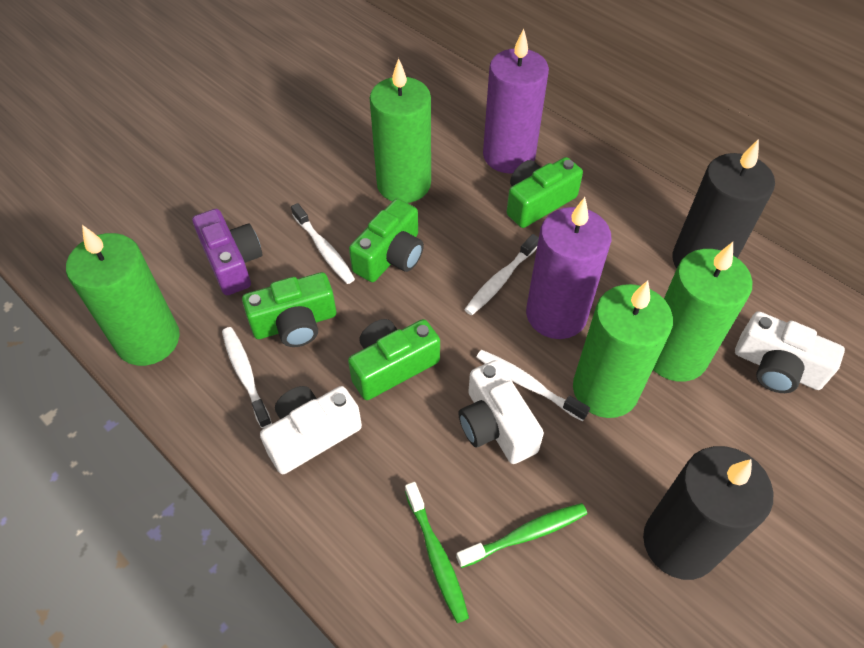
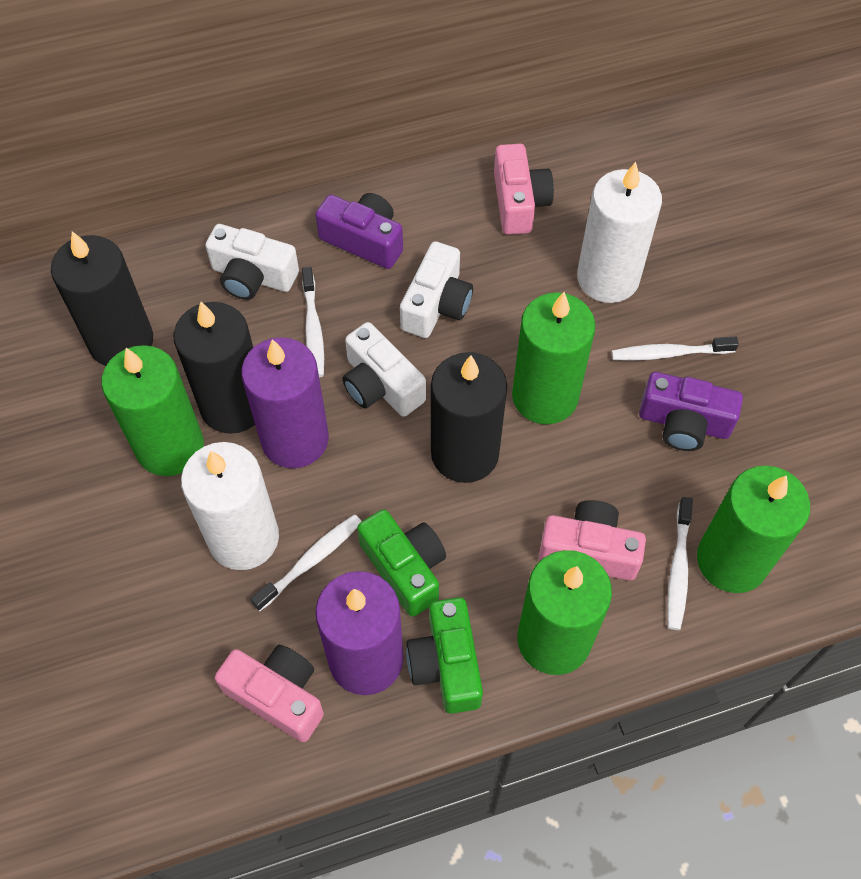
black candle: 2 -> 3
green camera: 4 -> 2
green toothbrush: 2 -> 0
pink camera: 0 -> 3
purple camera: 1 -> 2
white candle: 0 -> 2

